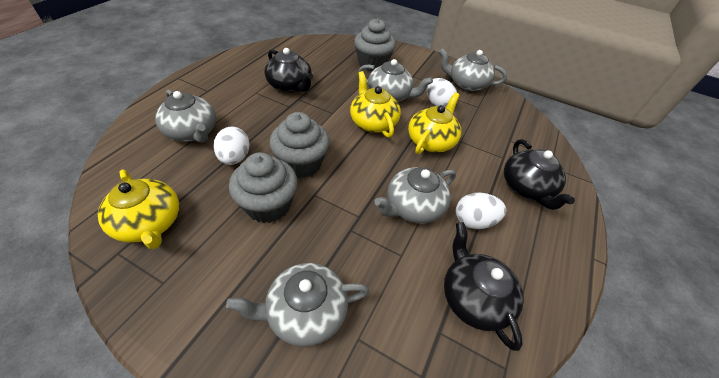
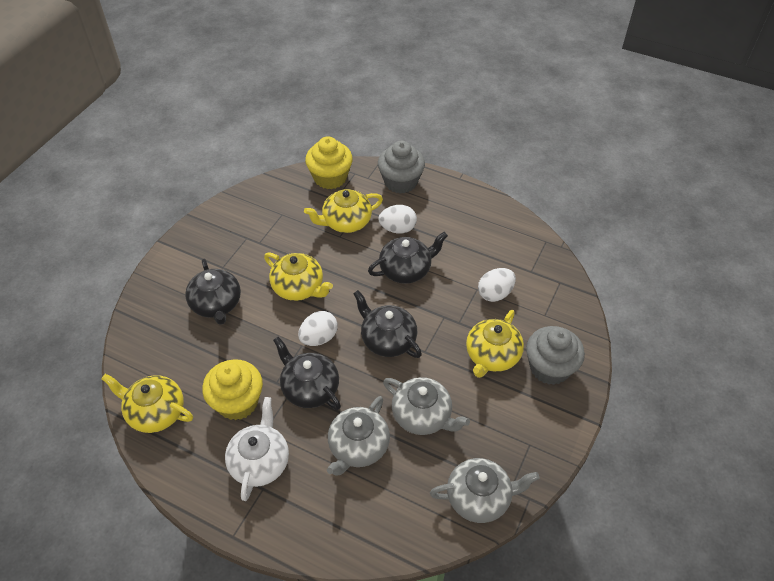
black teapot: 3 -> 4
grey cupcake: 3 -> 2
grey teapot: 5 -> 3
white teapot: 0 -> 1
yellow cupcake: 0 -> 2
yellow teapot: 3 -> 4

